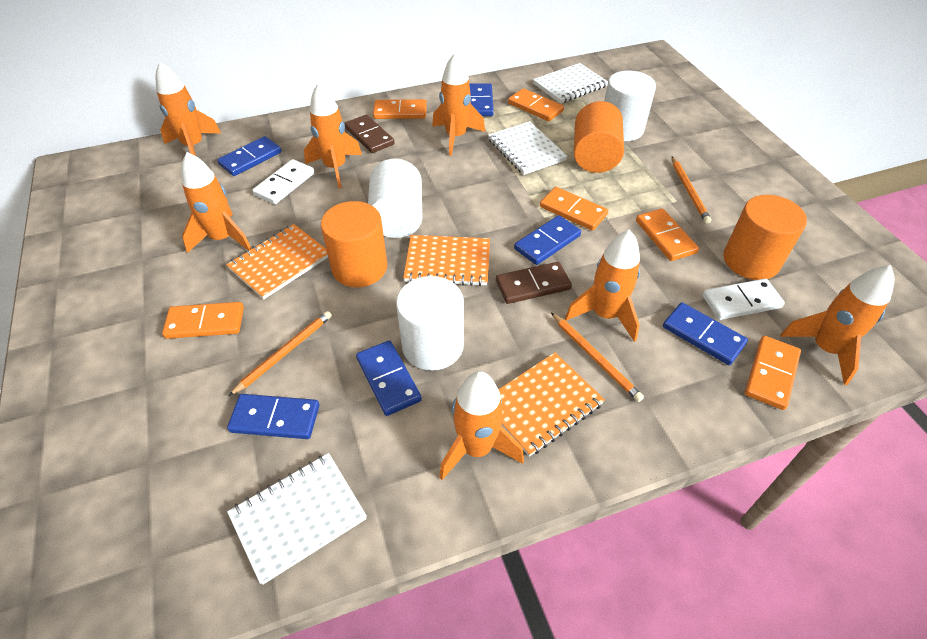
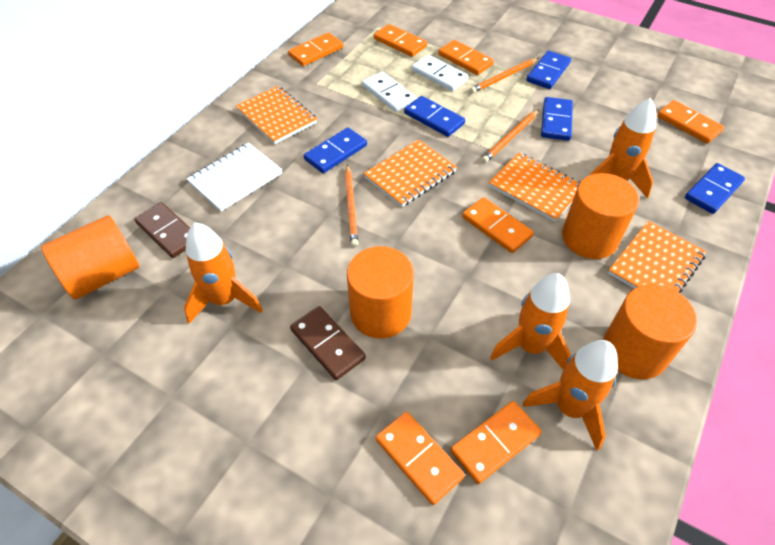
blue domino: 6 -> 5
orange cylinder: 3 -> 4
orange domino: 6 -> 7
orange notebook: 3 -> 4
orange rocket: 7 -> 4
white cylinder: 3 -> 0
white notebook: 3 -> 1

